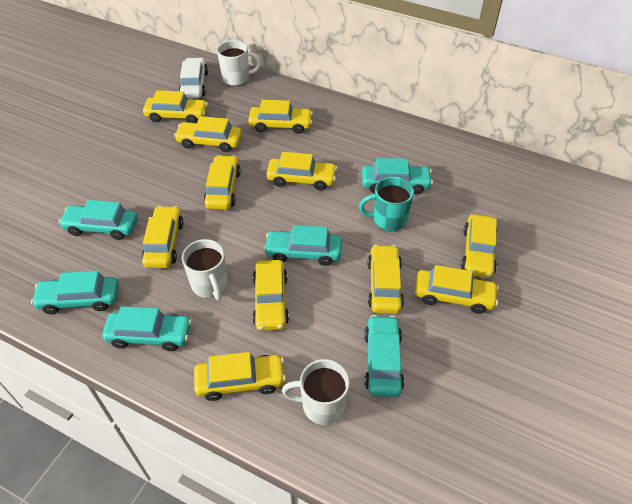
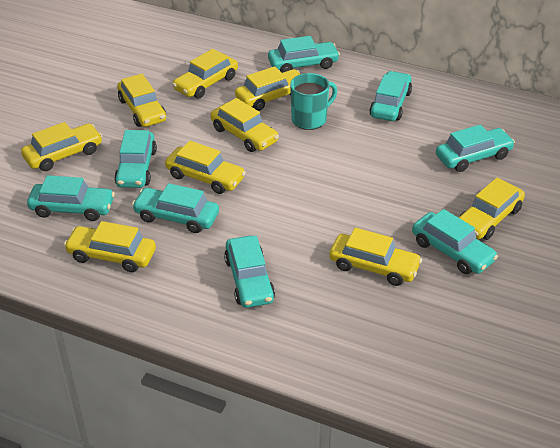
turquoise car: 6 -> 8
white car: 1 -> 0
white mug: 3 -> 0
yellow car: 11 -> 9

